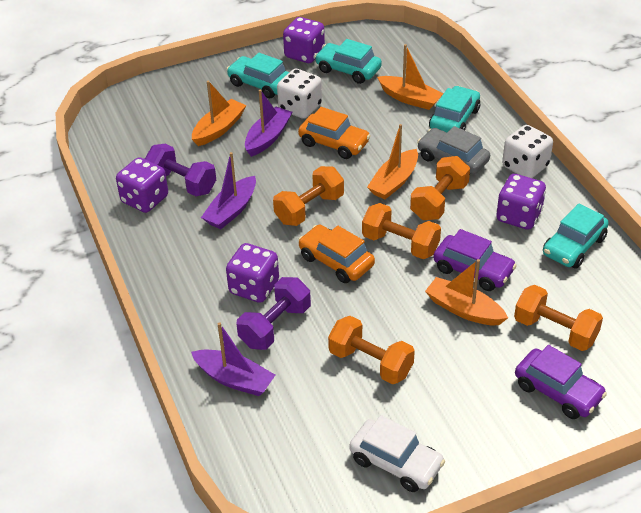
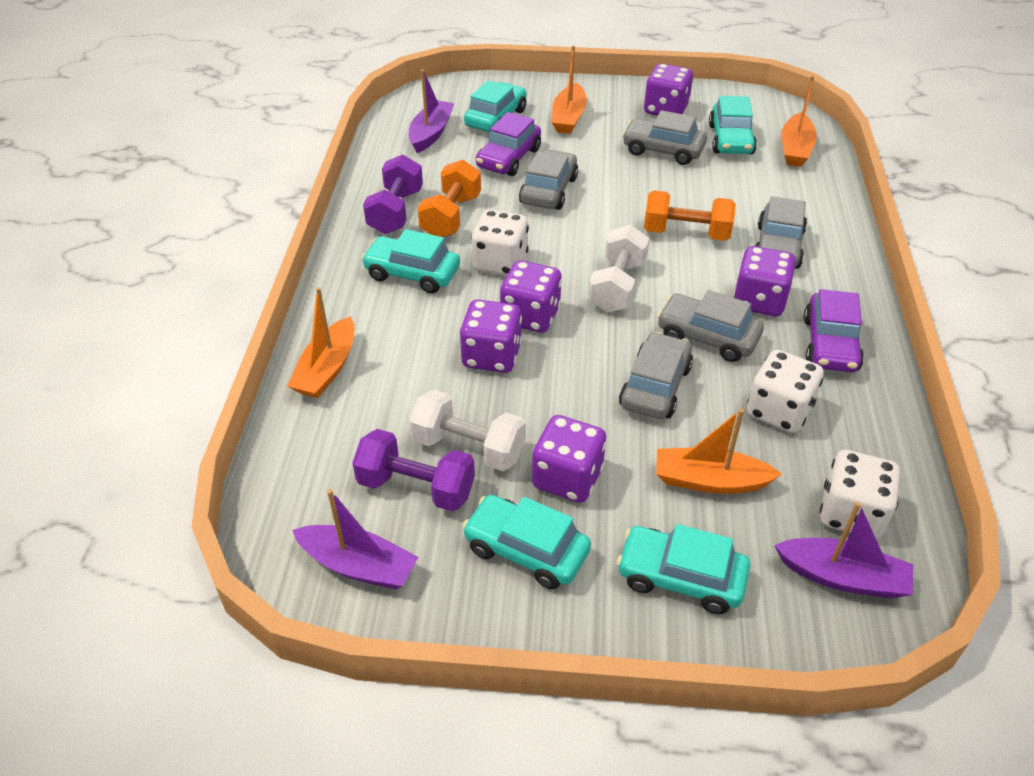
grey car: 1 -> 5
orange car: 2 -> 0
orange dumbbell: 5 -> 2
purple dice: 4 -> 5
turquoise car: 4 -> 5
white car: 1 -> 0
white dice: 2 -> 3
white dumbbell: 0 -> 2

